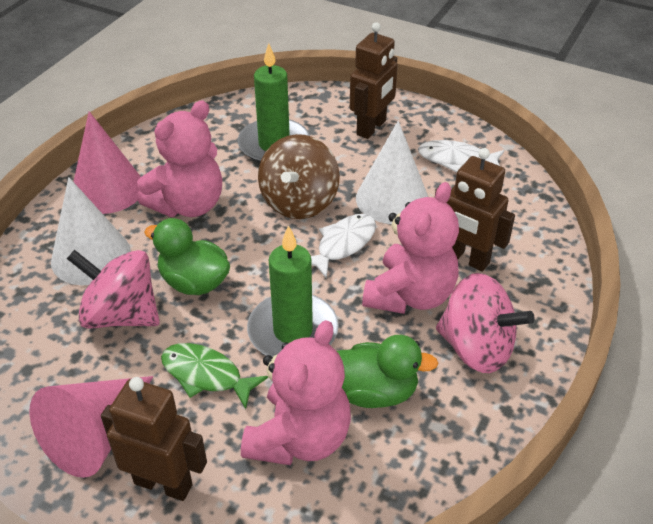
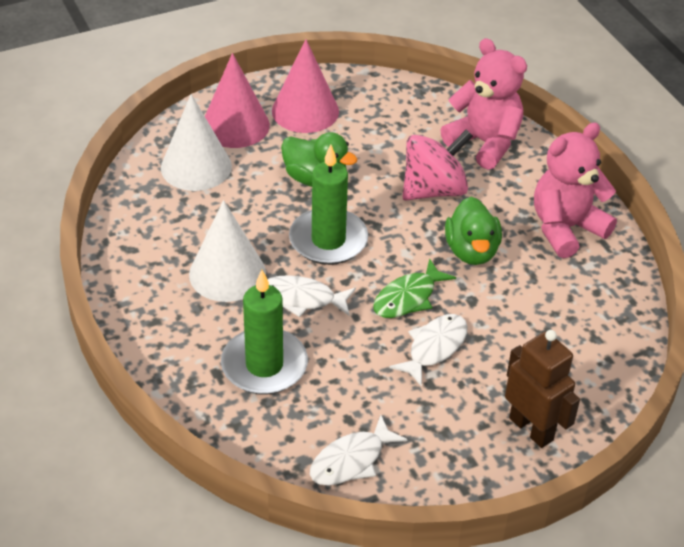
brown robot: 3 -> 1
brown spinning top: 1 -> 0
pink spinning top: 2 -> 1
pink teddy bear: 3 -> 2
white fish: 2 -> 3

